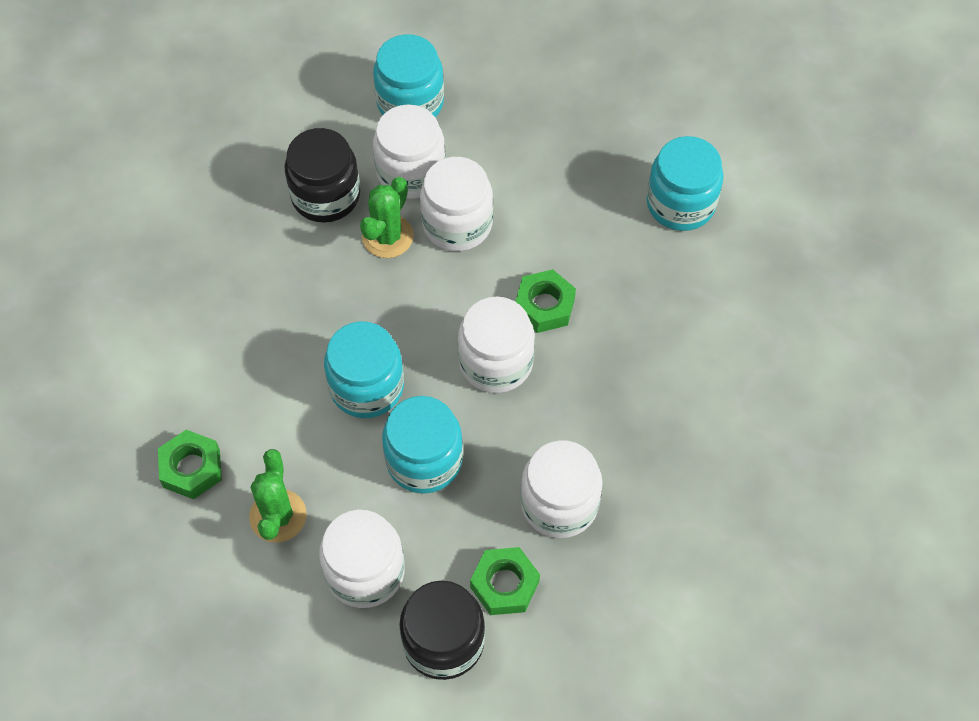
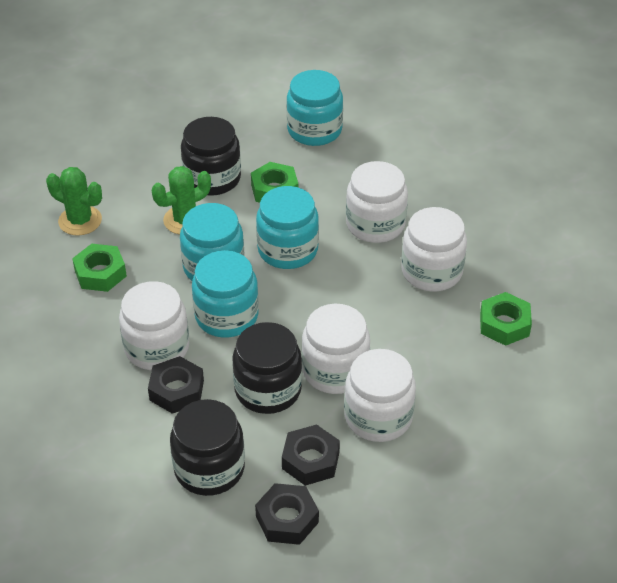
black jar: 2 -> 3
black nut: 0 -> 3

